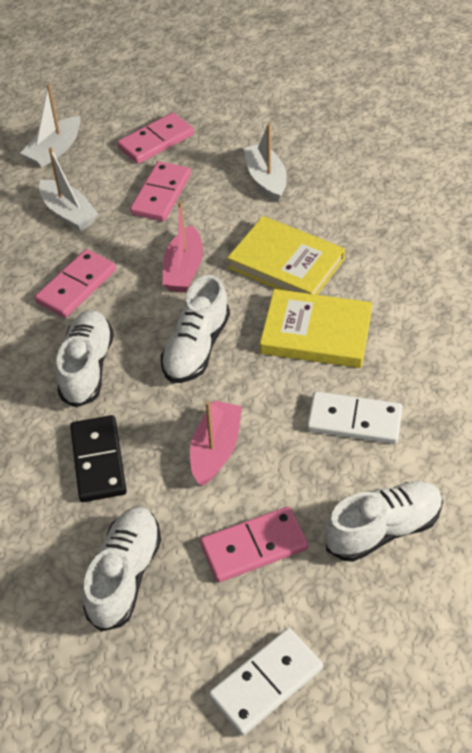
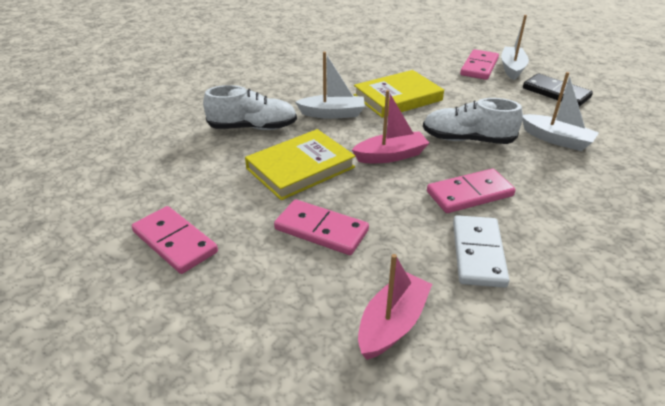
white domino: 2 -> 1
white shoe: 4 -> 2

